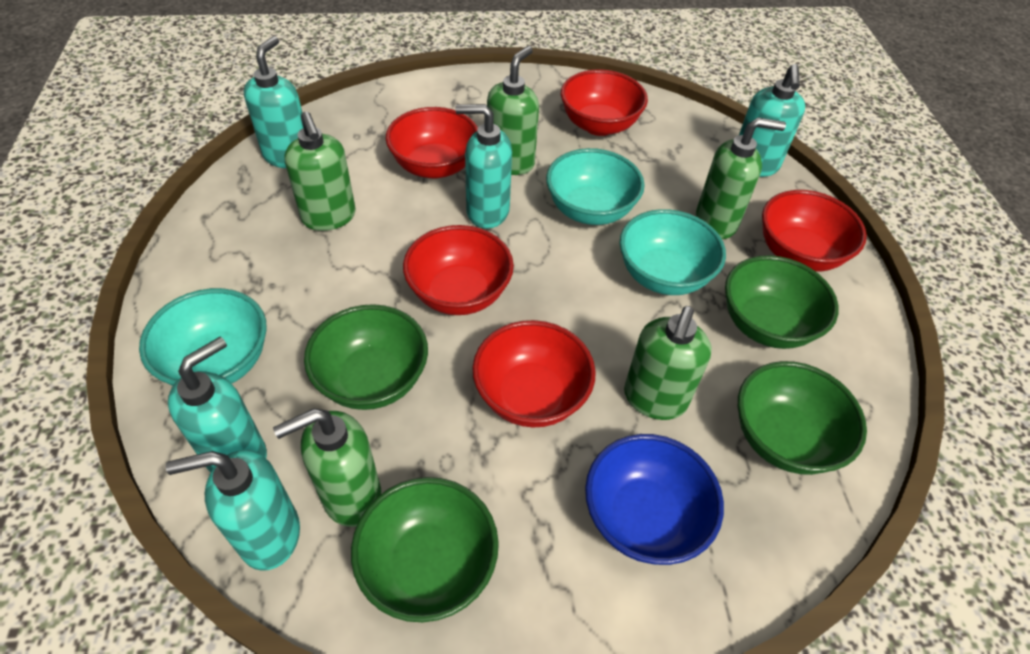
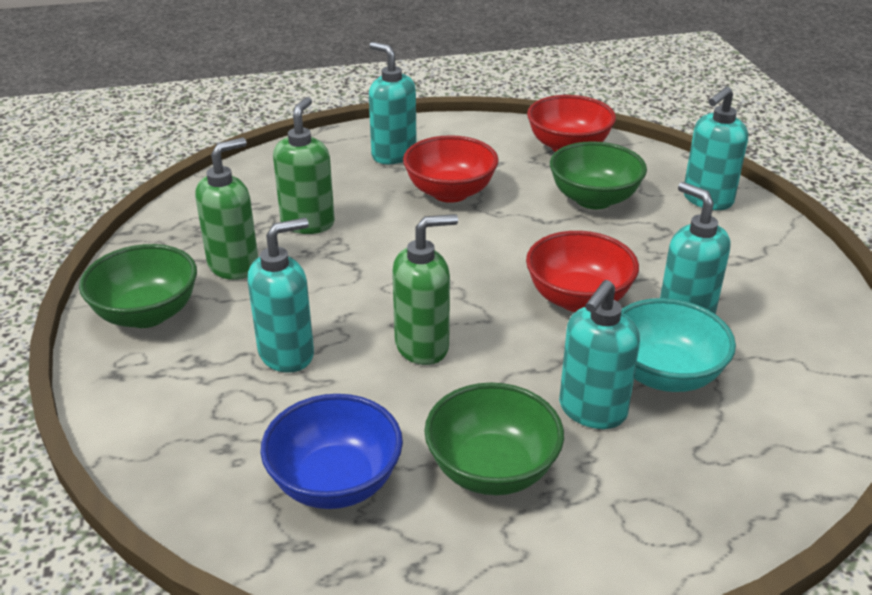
green bowl: 4 -> 3
green soap dispenser: 5 -> 3
red bowl: 5 -> 3
turquoise bowl: 3 -> 1

